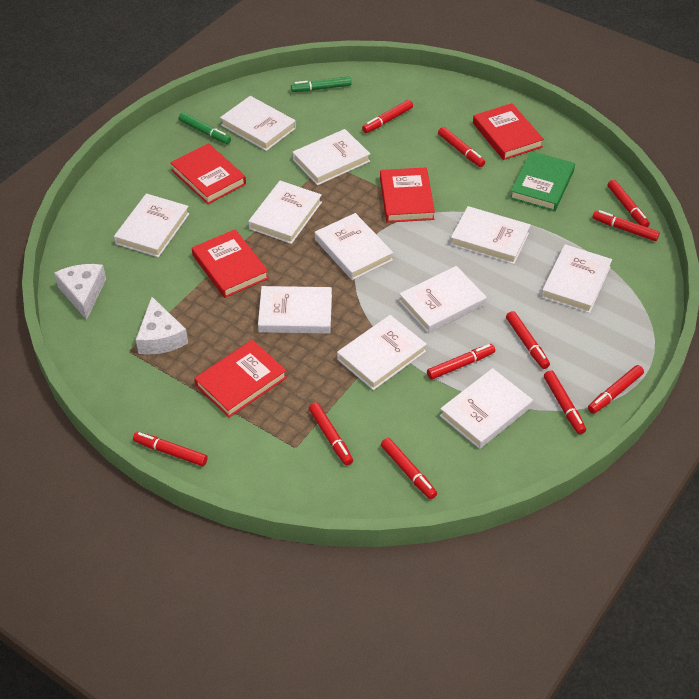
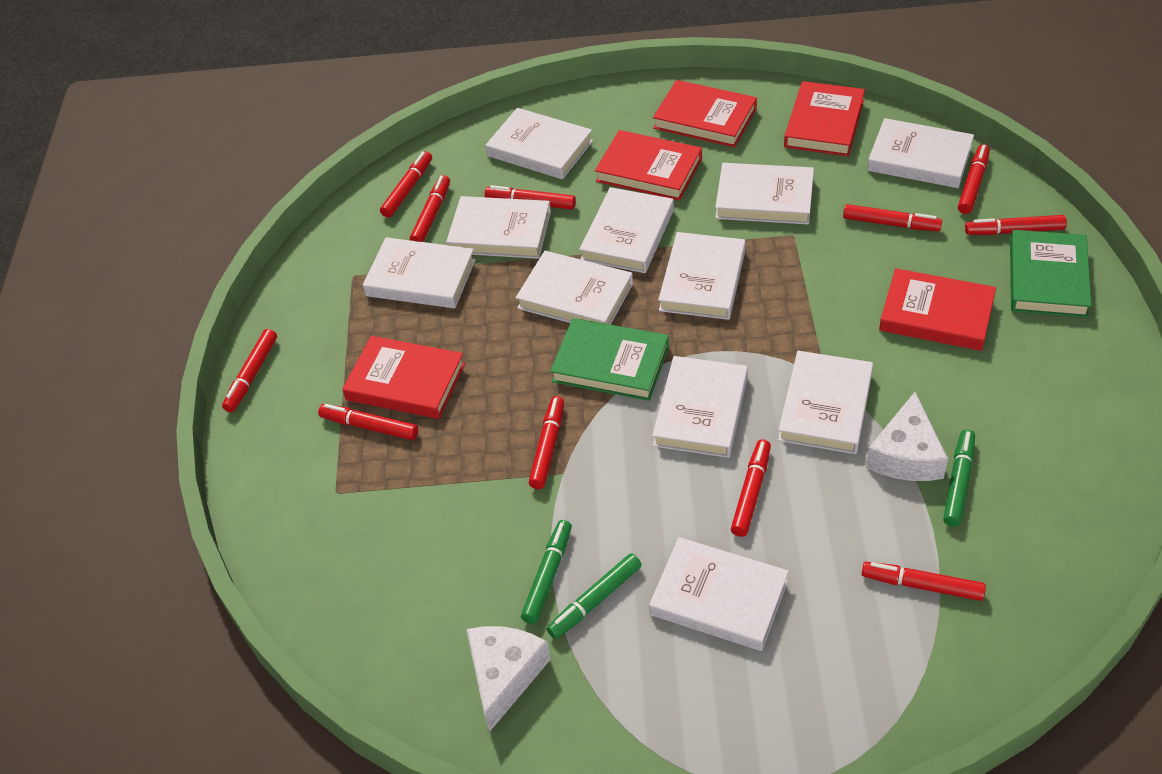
green book: 1 -> 2
green marker: 2 -> 3

